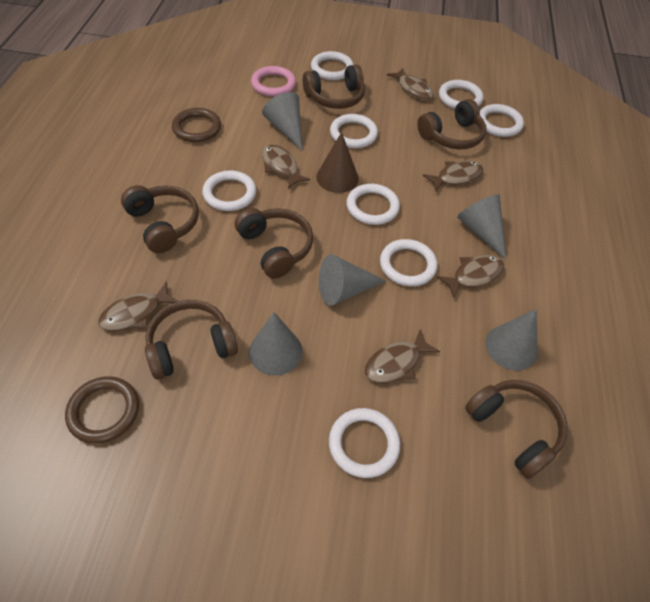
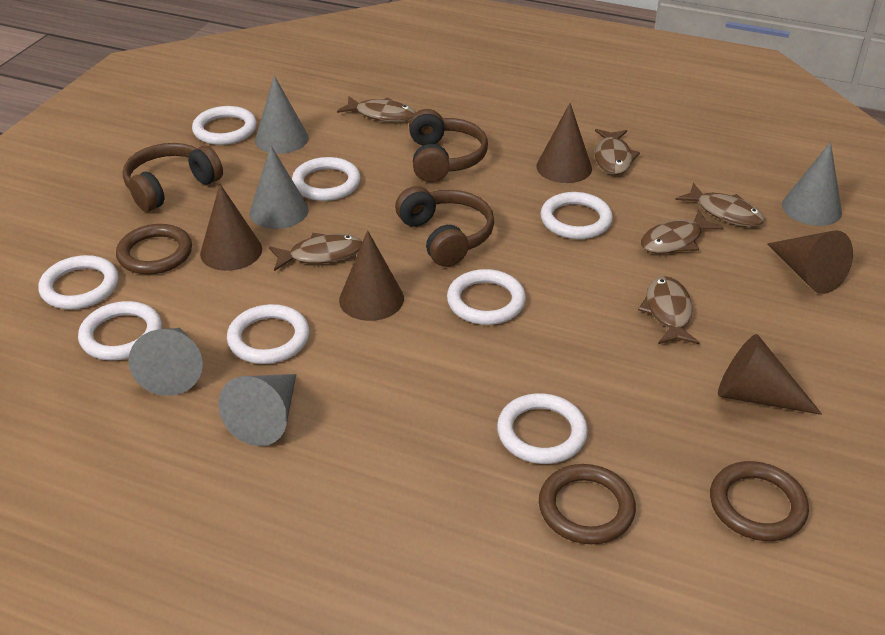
brown cone: 1 -> 5
brown headphones: 6 -> 3
brown ring: 2 -> 3
pink ring: 1 -> 0

